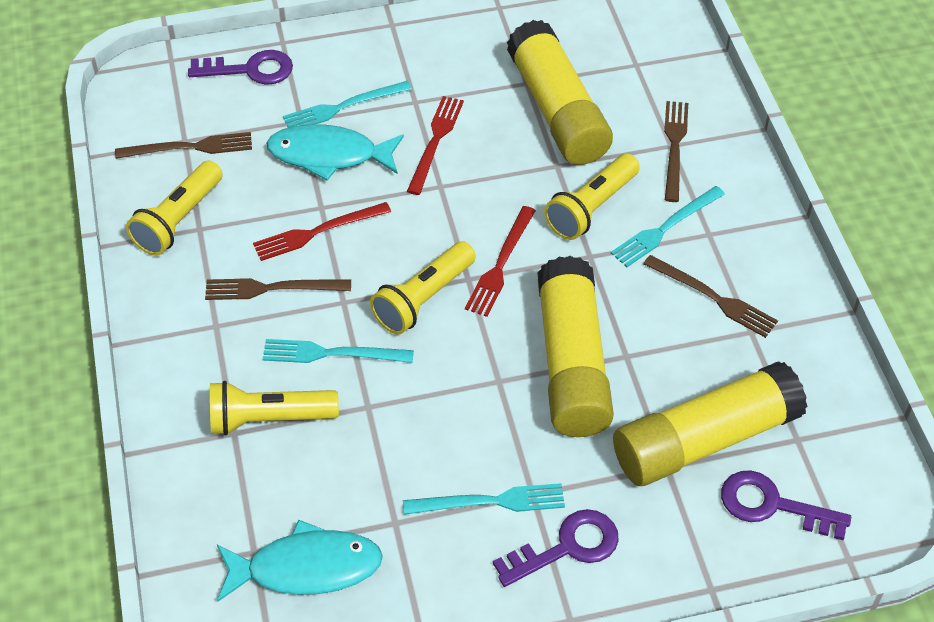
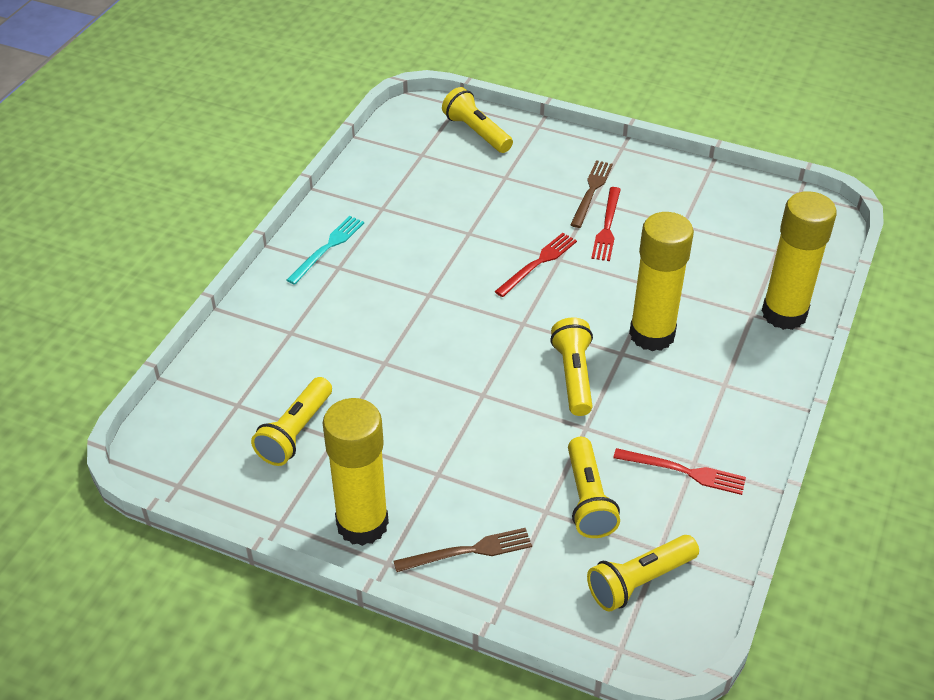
brown fork: 4 -> 2
purple key: 3 -> 0
turquoise fish: 2 -> 0
turquoise fork: 4 -> 1
yellow flashlight: 4 -> 5

